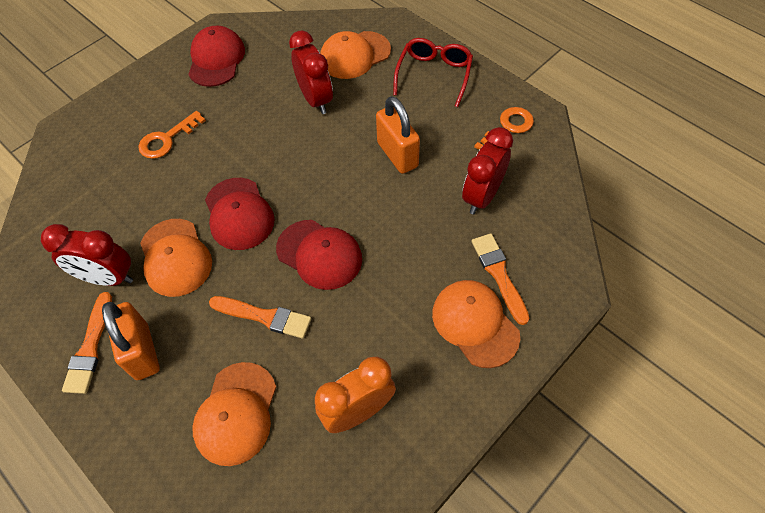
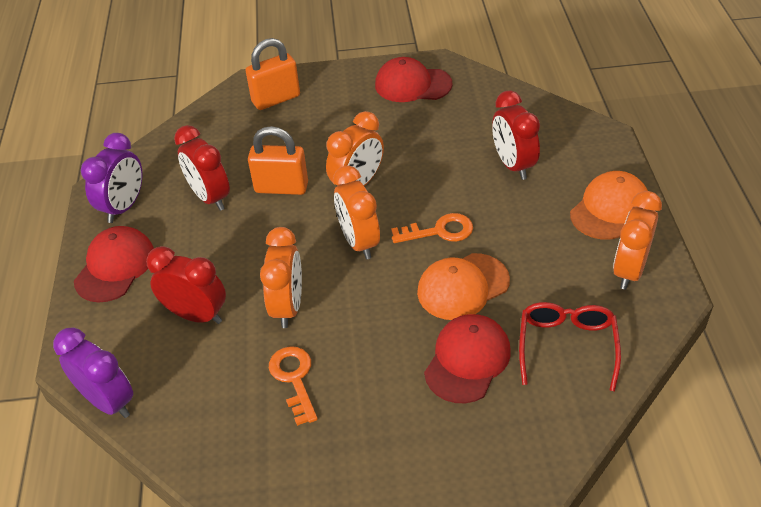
orange brush: 3 -> 0
orange cap: 4 -> 2
orange clock: 1 -> 4
purple clock: 0 -> 2

